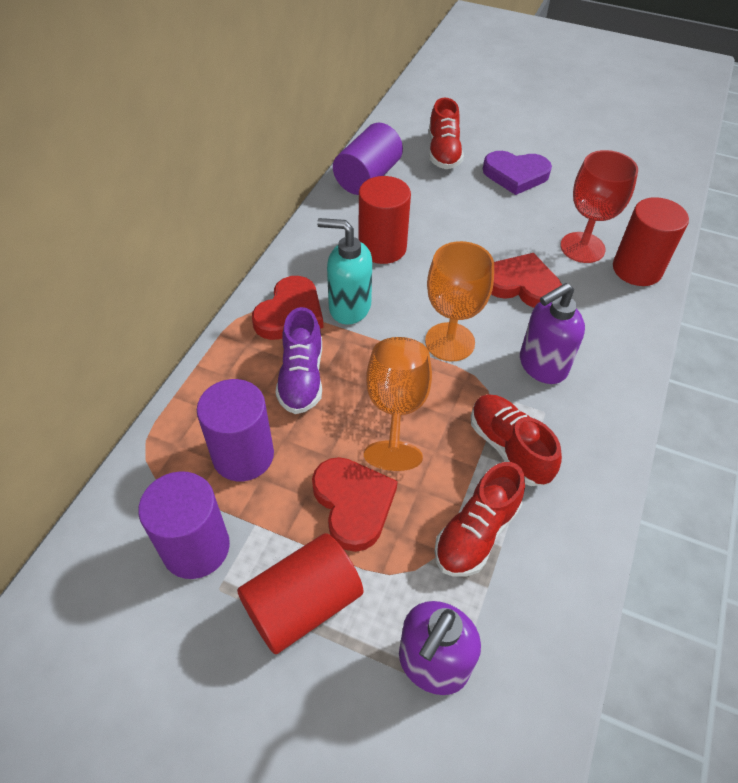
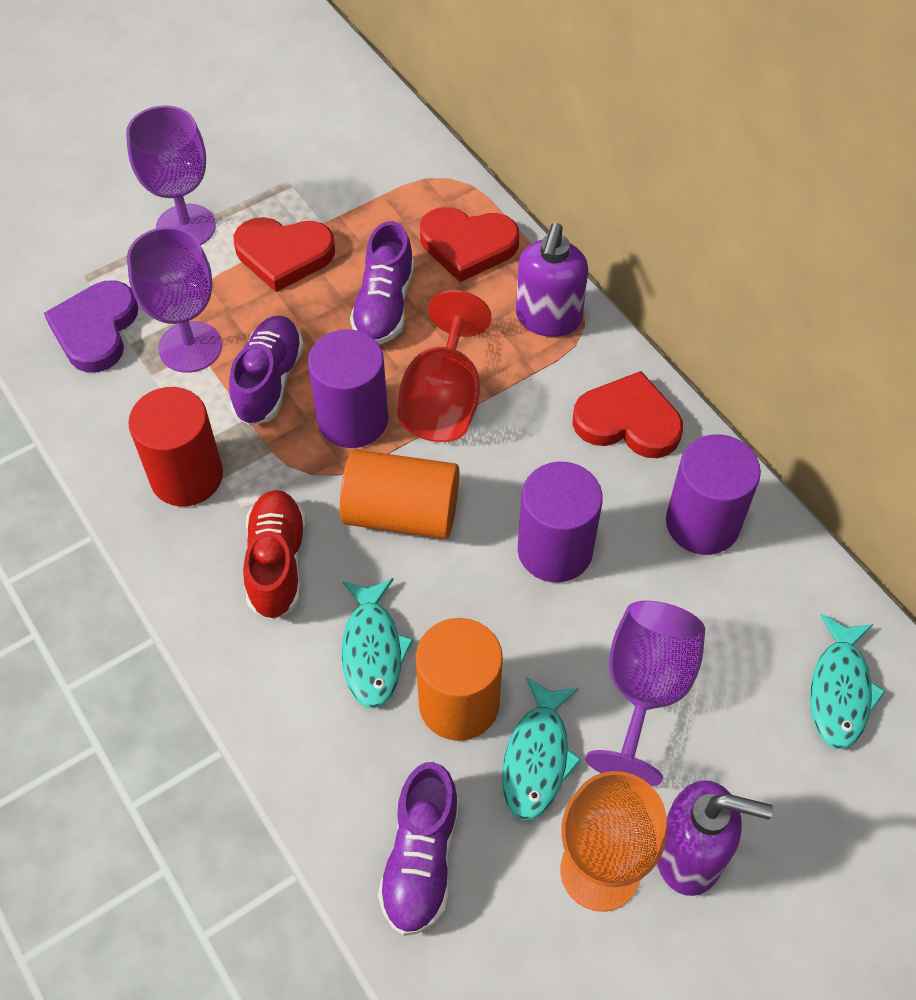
orange cylinder: 0 -> 2
orange goblet: 2 -> 1
purple goblet: 0 -> 3
purple shoe: 1 -> 3
red cylinder: 3 -> 1
red shoe: 3 -> 1
turquoise fish: 0 -> 3
turquoise soap dispenser: 1 -> 0

